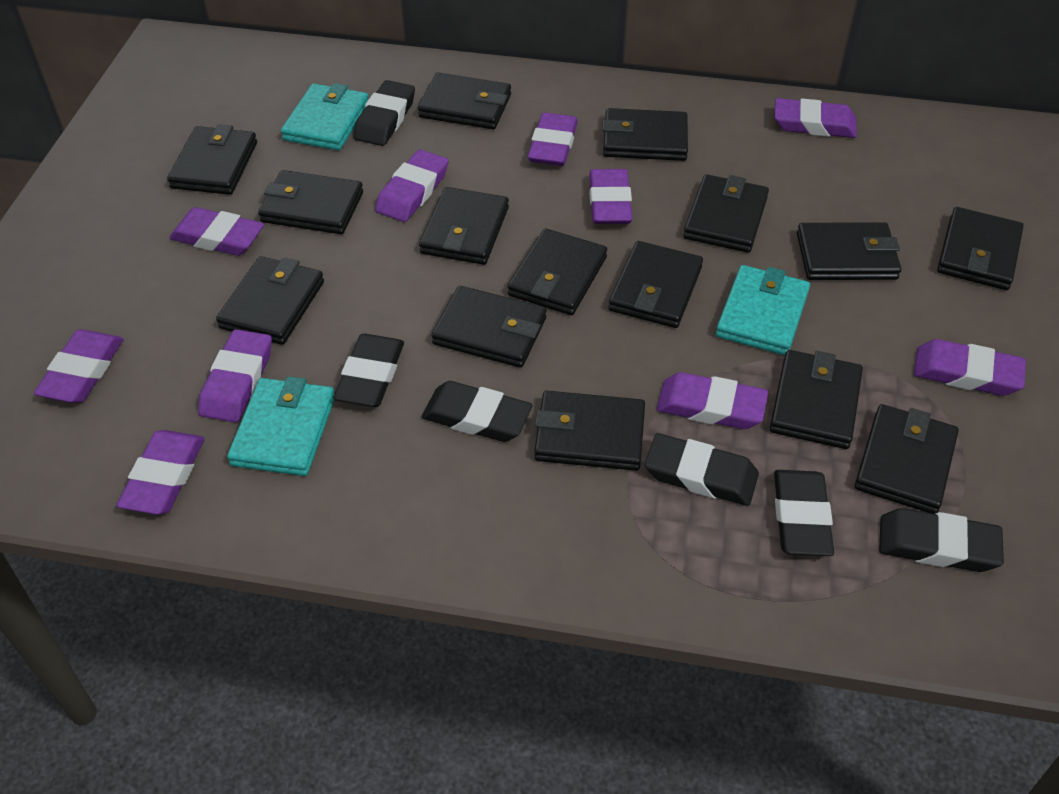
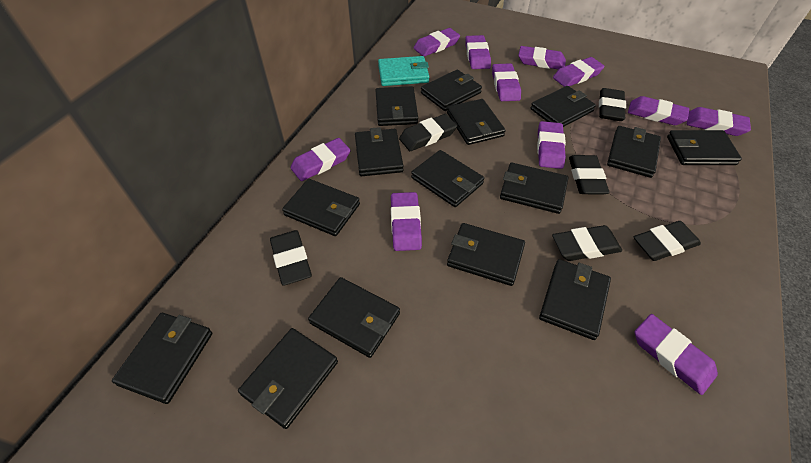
purple eraser: 10 -> 11
turquoise wallet: 3 -> 1

